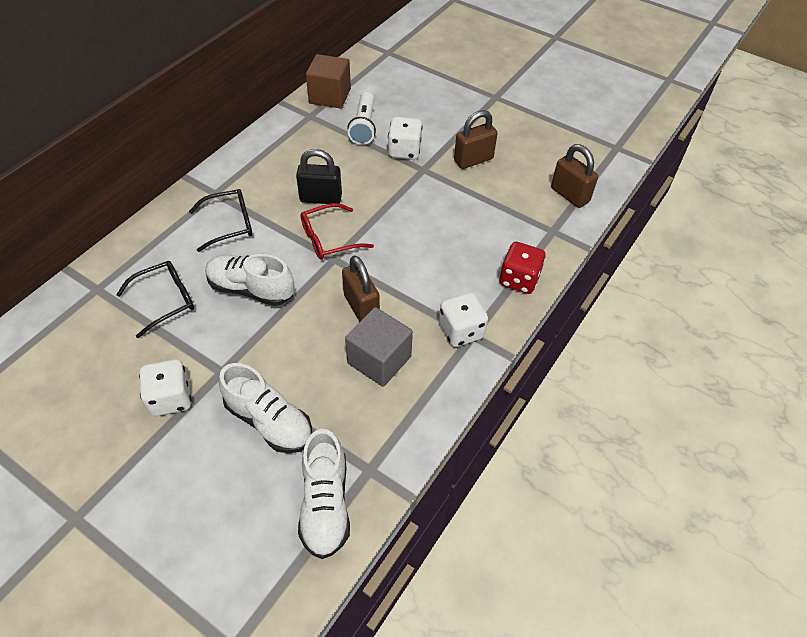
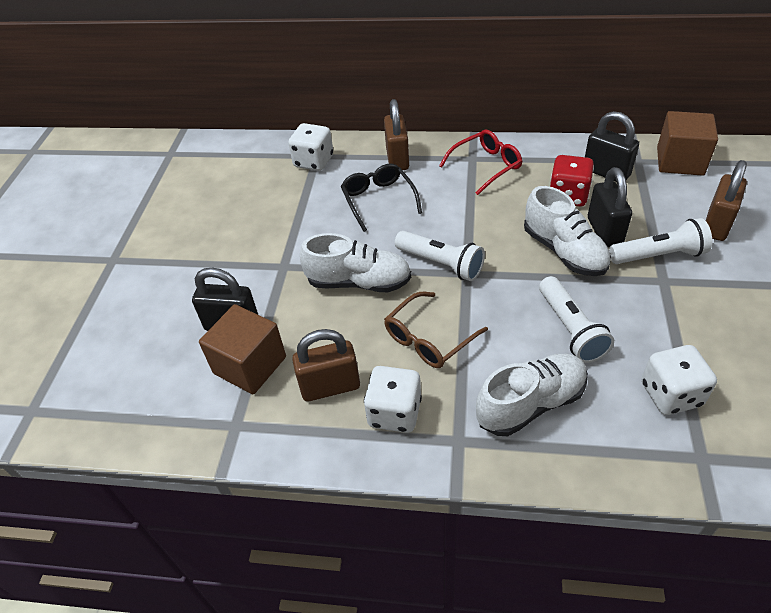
black glasses: 2 -> 1
black padlock: 1 -> 3
brown cube: 1 -> 2
brown glasses: 0 -> 1
grey cube: 1 -> 0
white flashlight: 1 -> 3

